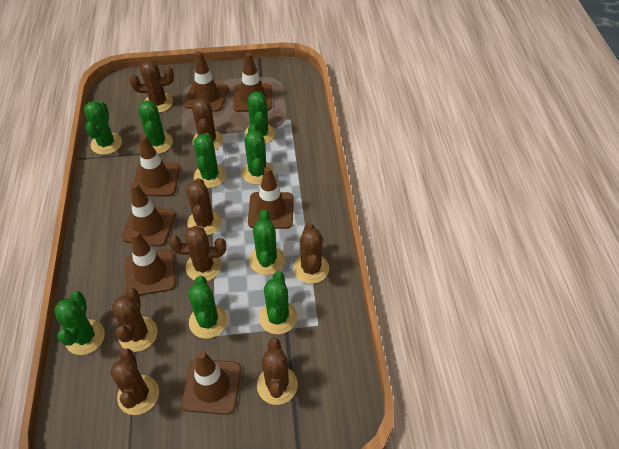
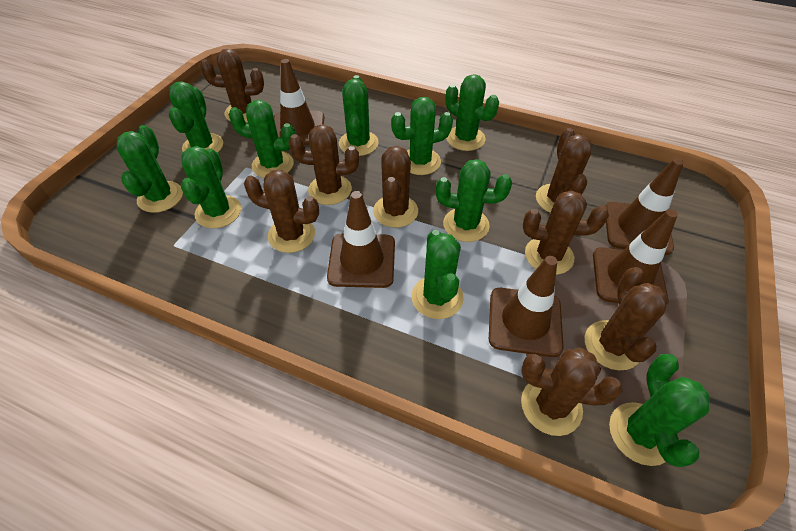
brown traffic cone: 7 -> 5
green cactus: 9 -> 10

